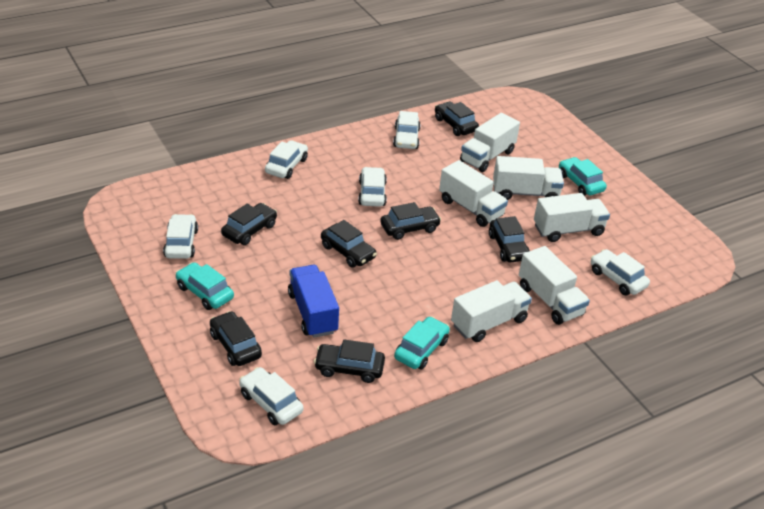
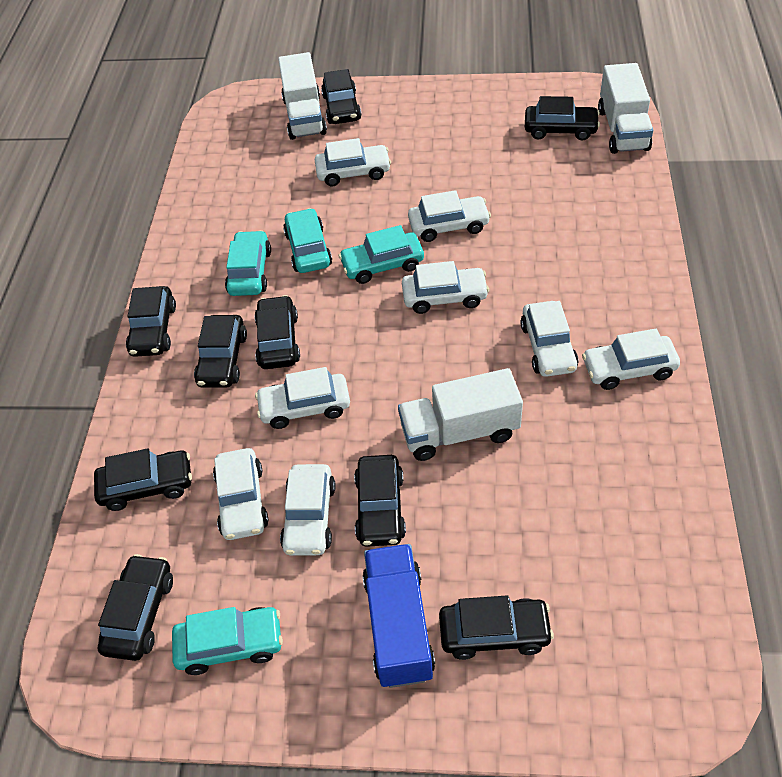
black car: 7 -> 9
turquoise car: 3 -> 4
white car: 6 -> 8
white truck: 6 -> 3

